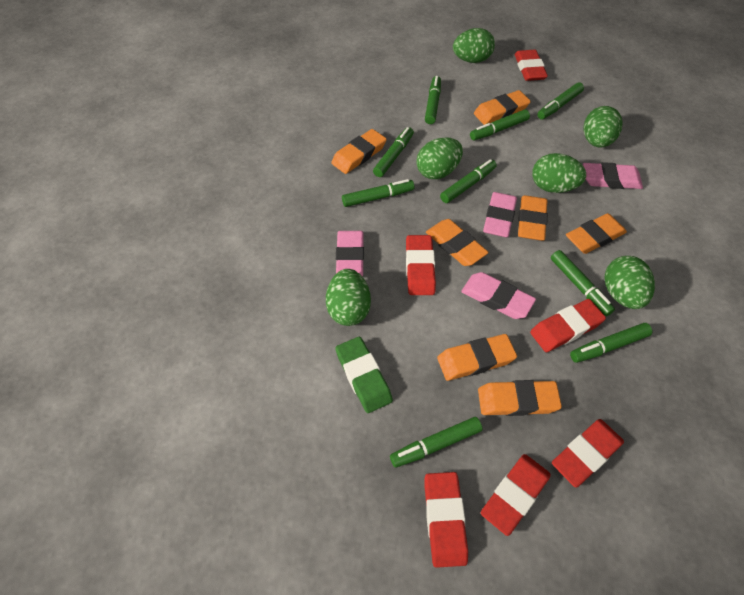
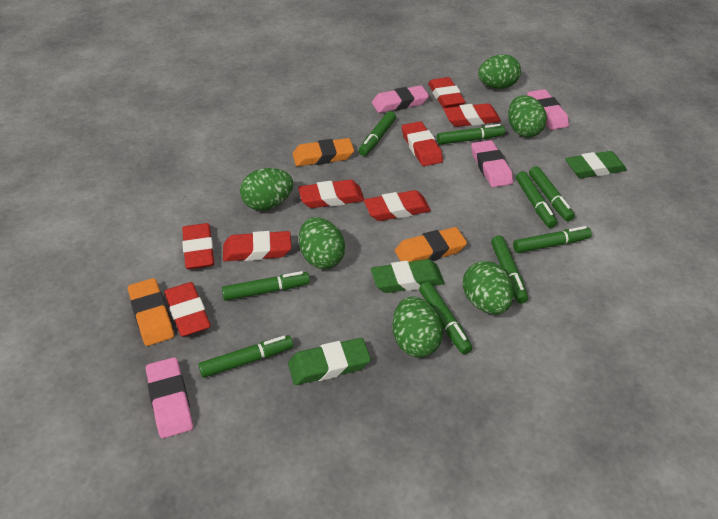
green eraser: 1 -> 3
orange eraser: 7 -> 3
red eraser: 6 -> 8

